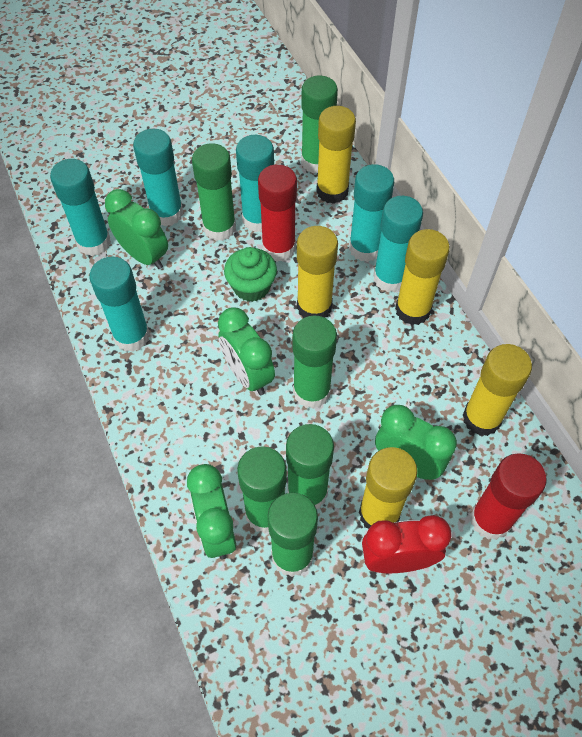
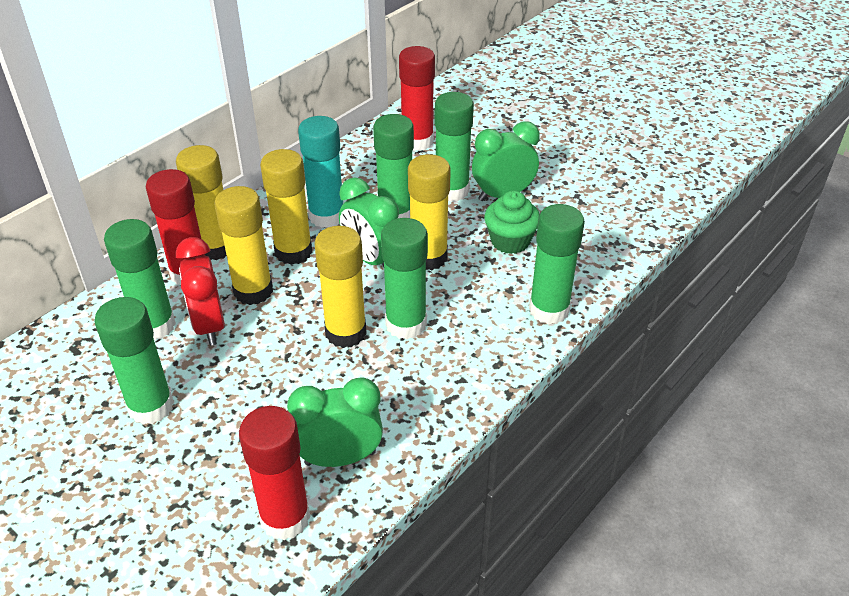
green clock: 4 -> 3
red glue stick: 2 -> 3
turquoise glue stick: 6 -> 1

